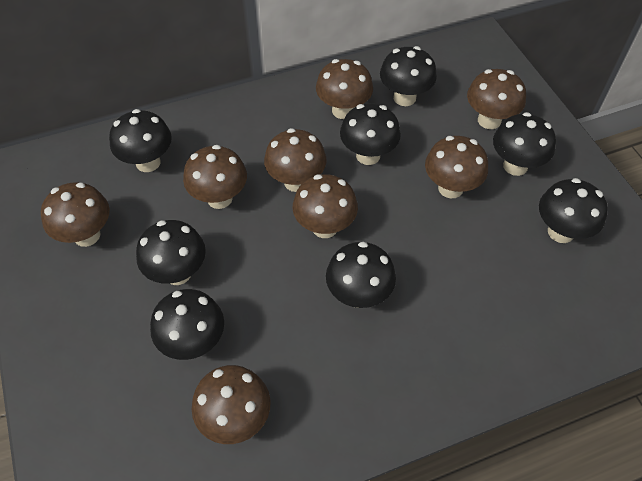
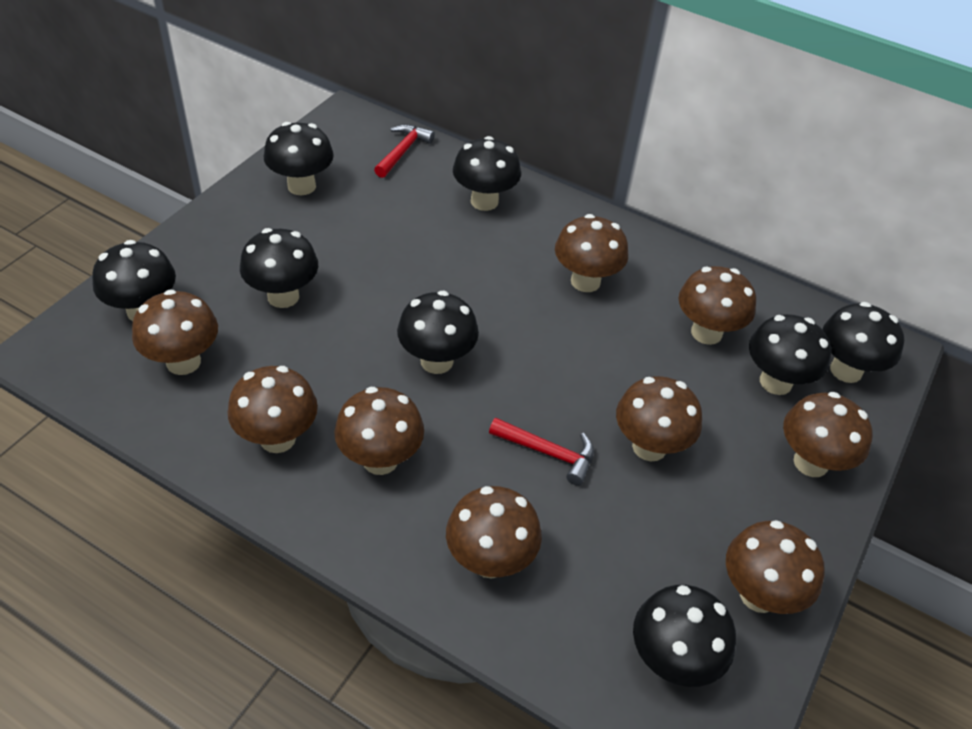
brown mushroom: 8 -> 9
red hammer: 0 -> 2

